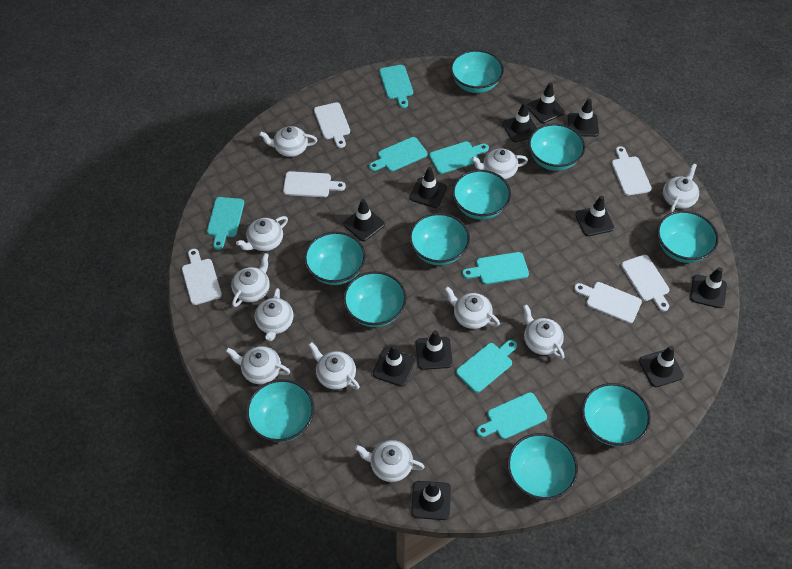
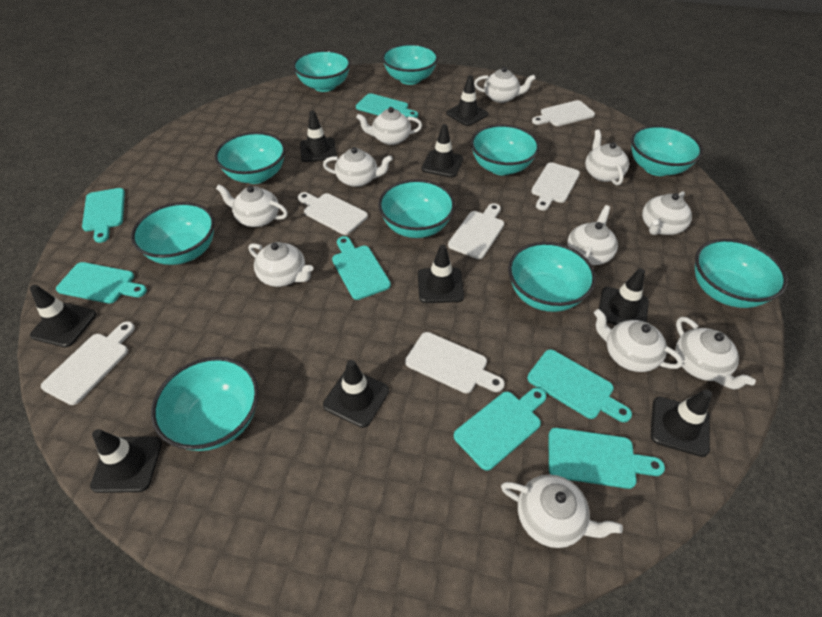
black traffic cone: 11 -> 9

